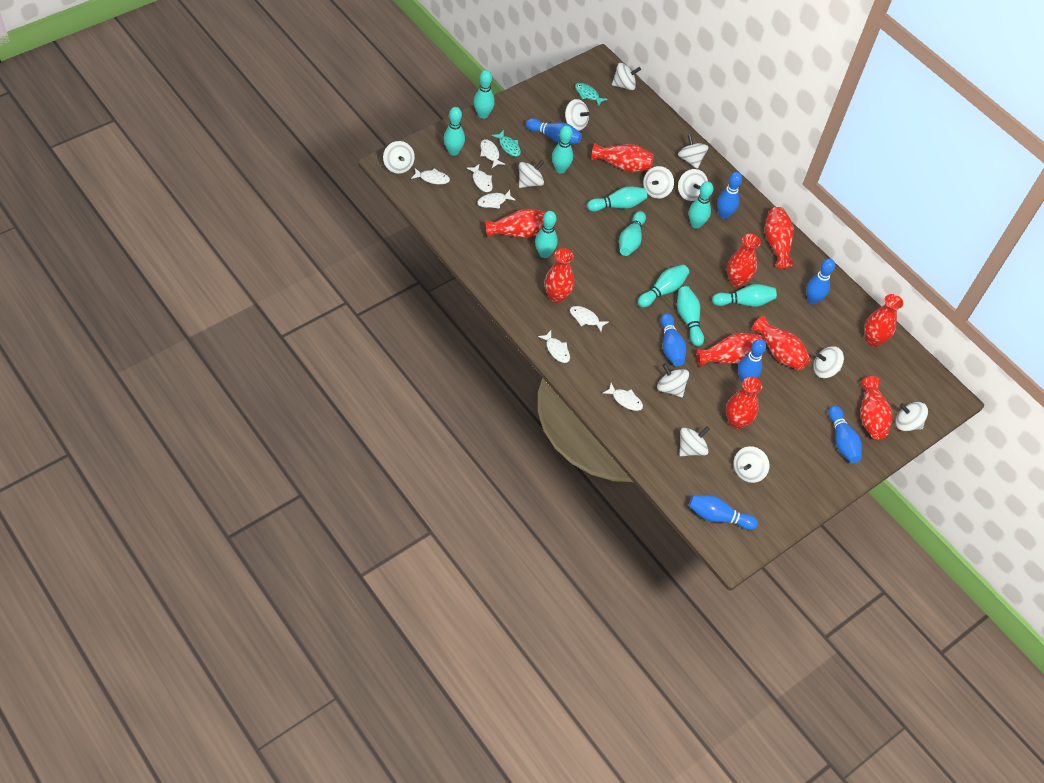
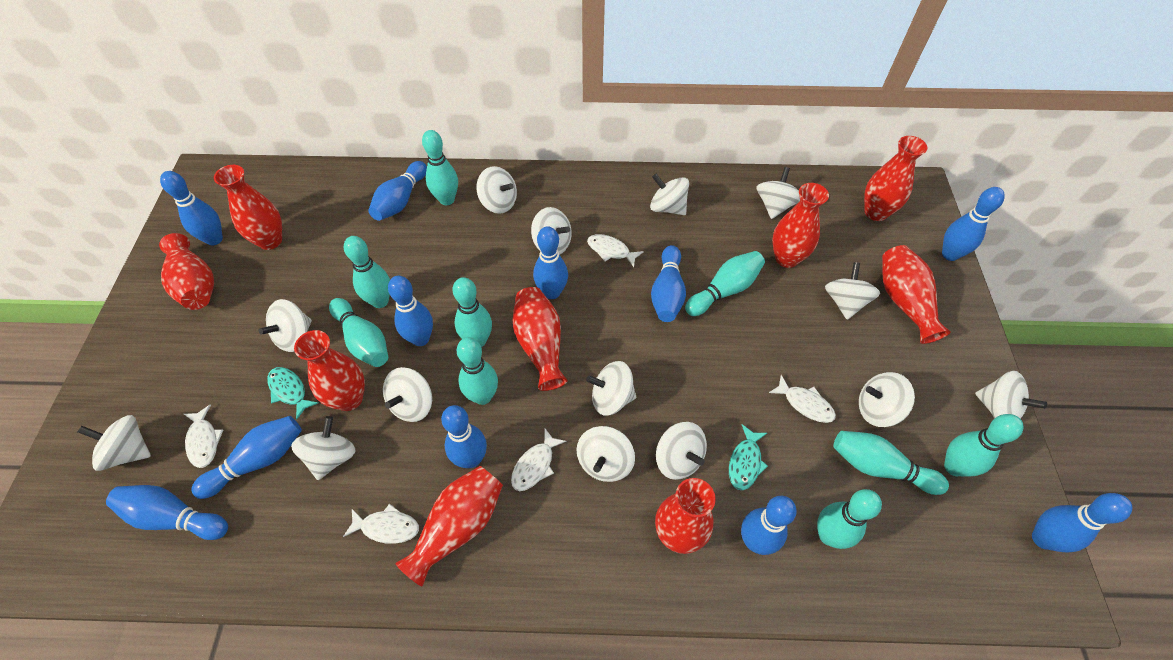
blue bowling pin: 7 -> 11
red vase: 10 -> 9
turquoise bowling pin: 10 -> 9
white fish: 7 -> 5
white spinning top: 12 -> 14

